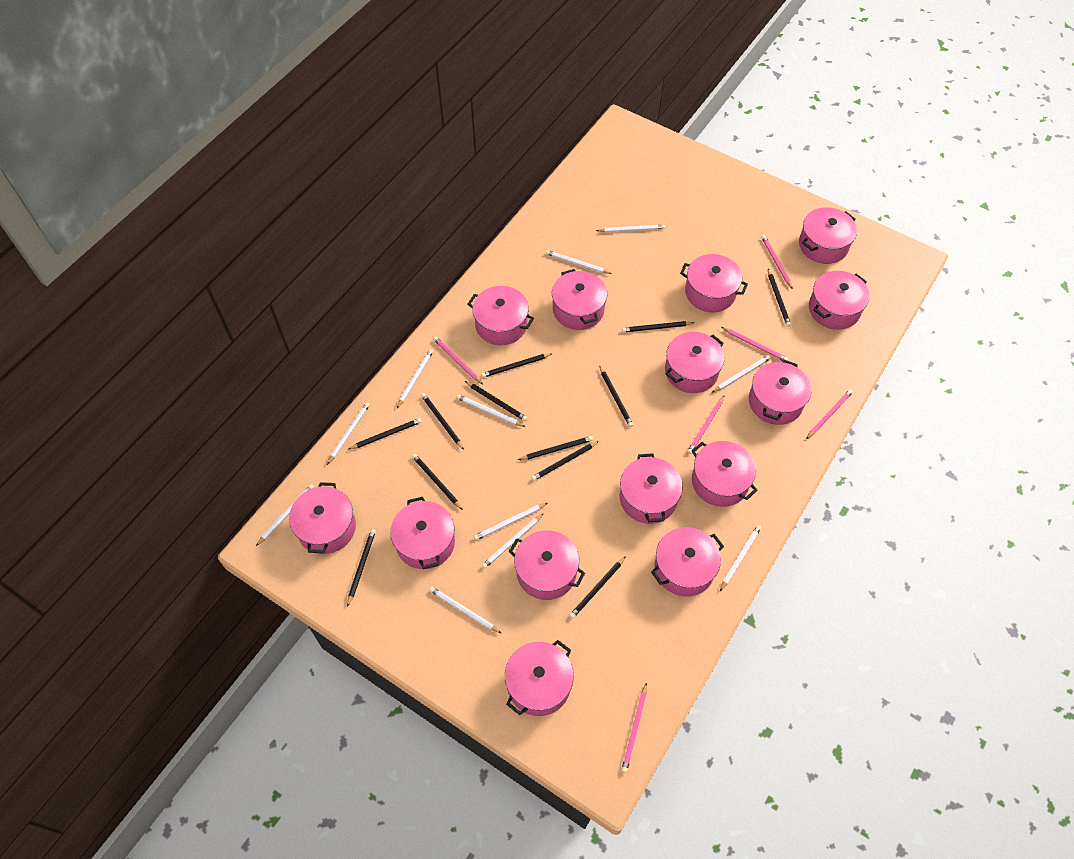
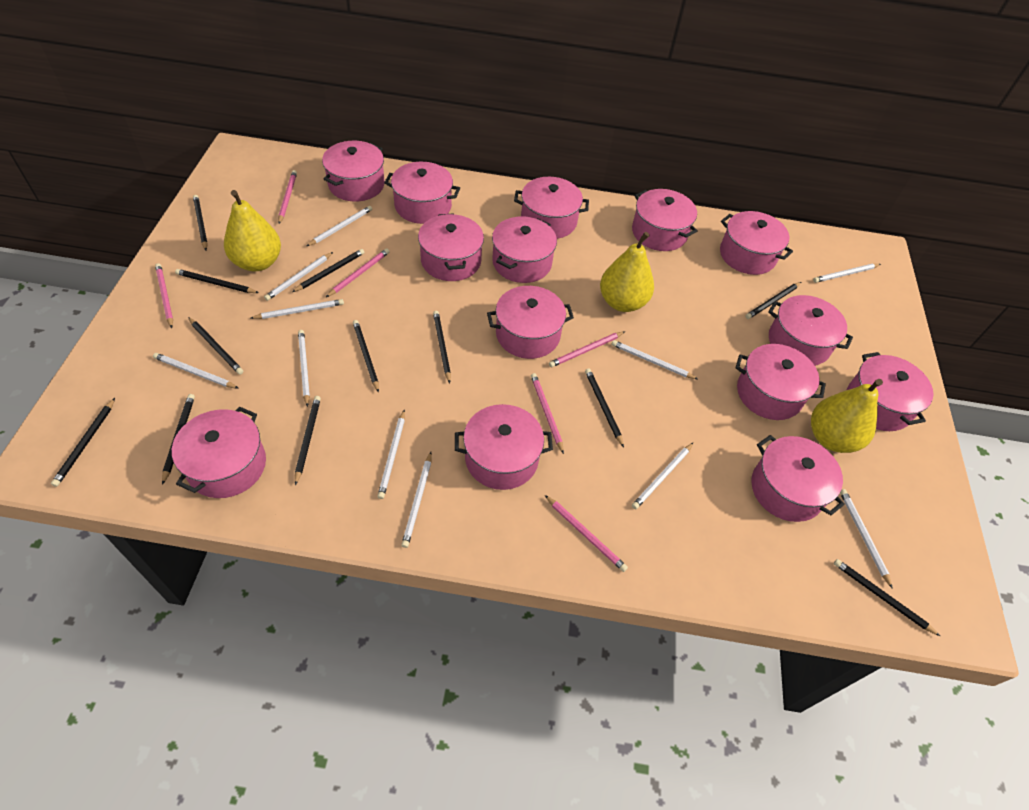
yellow pear: 0 -> 3

